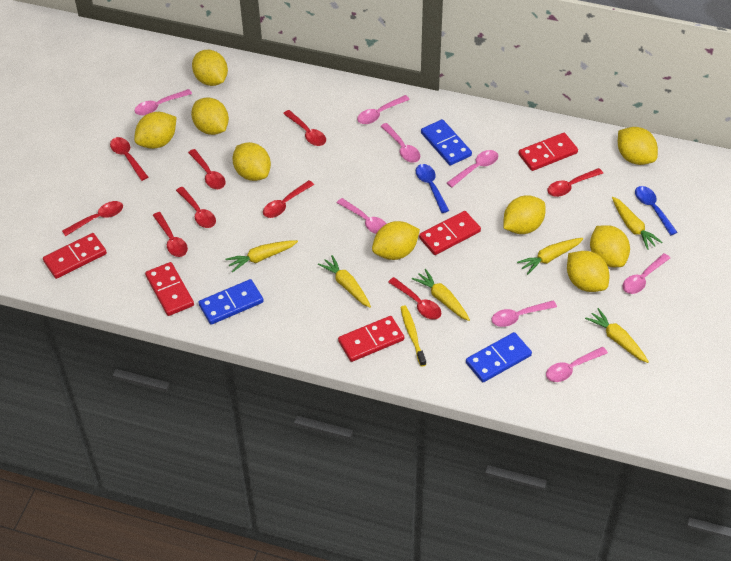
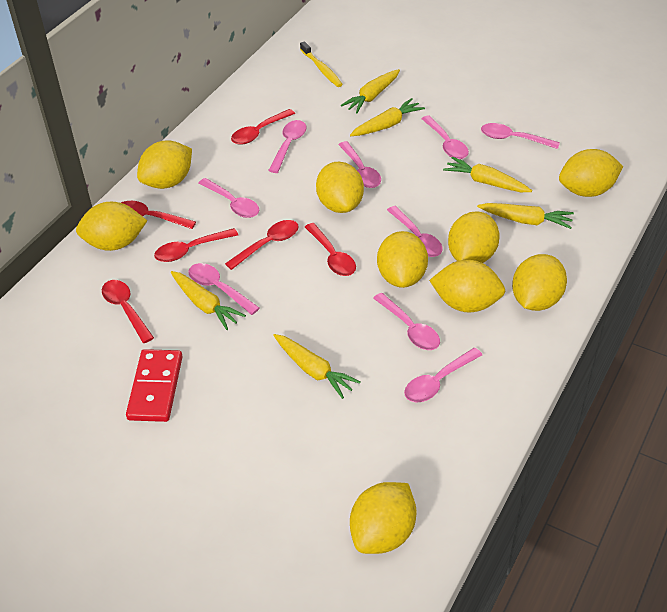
blue domino: 3 -> 0
blue spoon: 2 -> 0
pink spoon: 8 -> 9
red domino: 5 -> 1
red spoon: 9 -> 6

